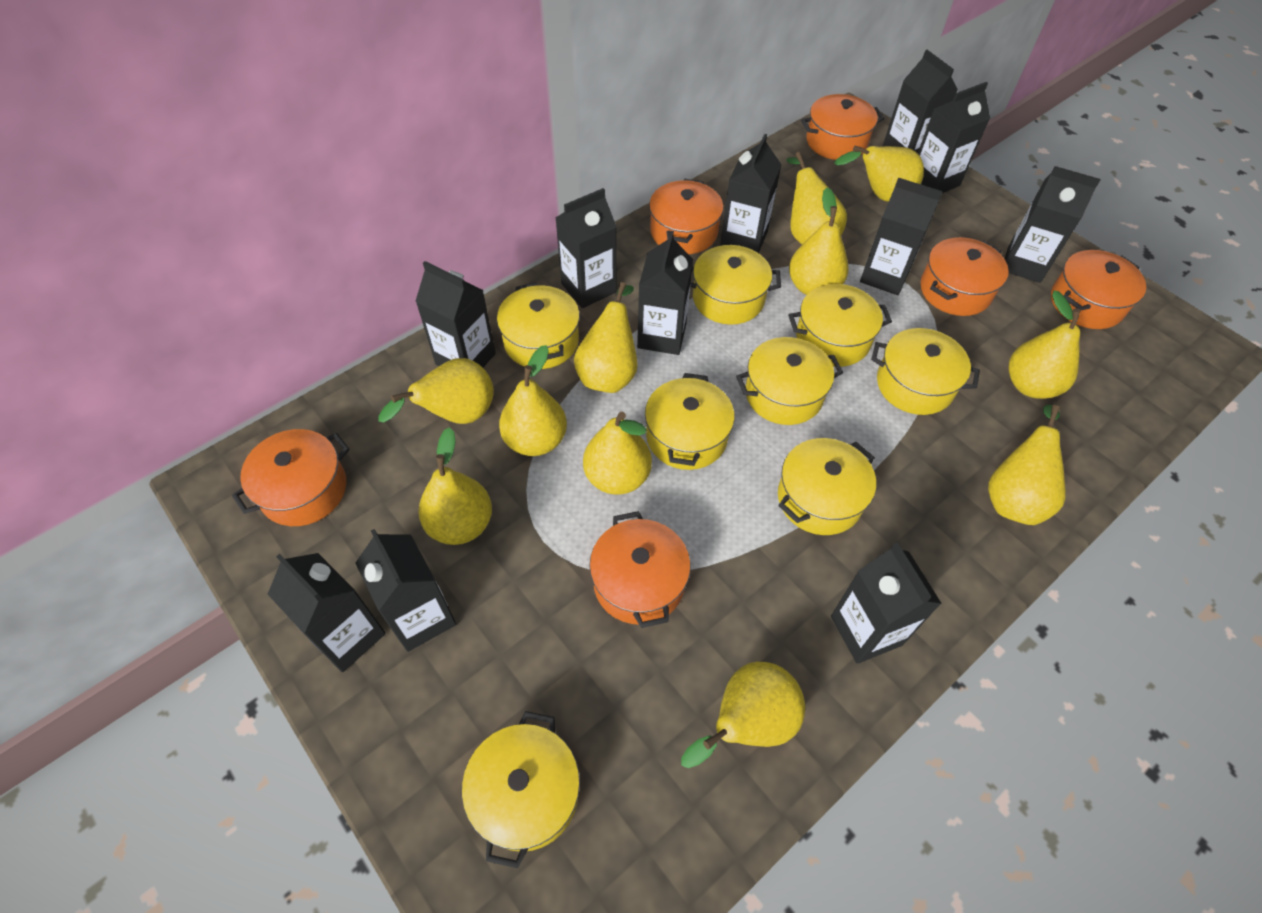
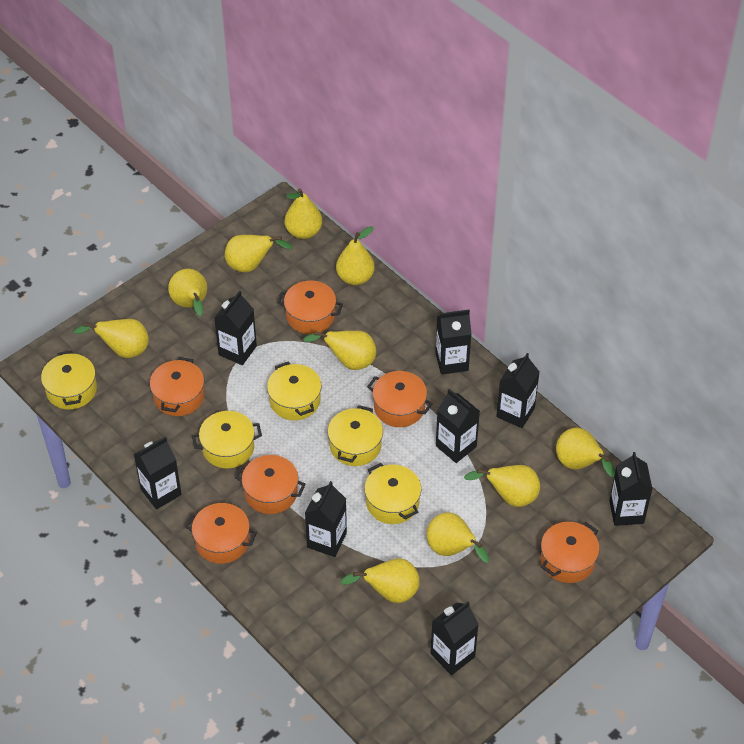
black carton: 11 -> 8
yellow pear: 11 -> 10
yellow pot: 8 -> 5

